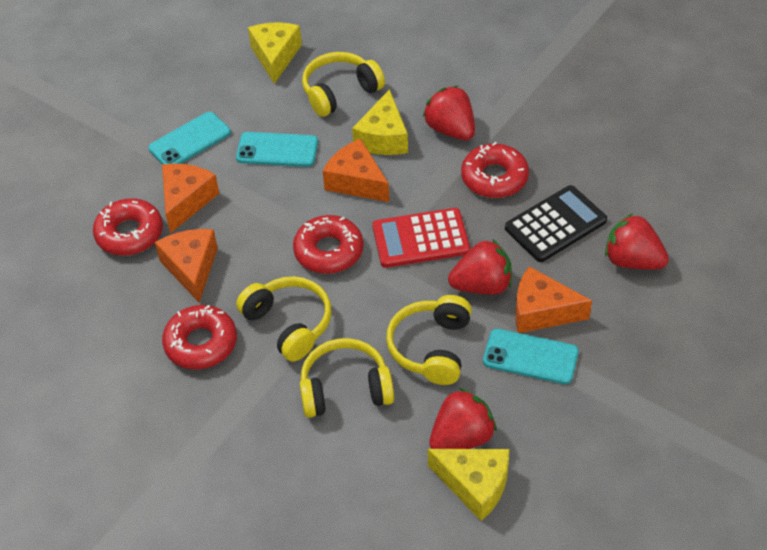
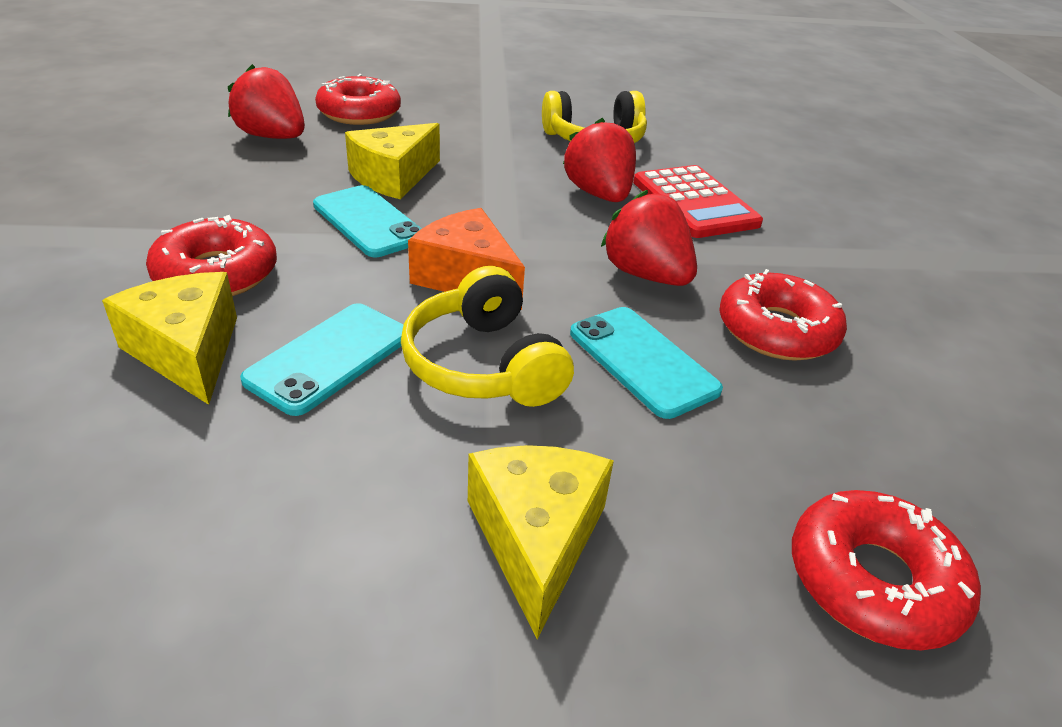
black calculator: 1 -> 0
orange cheese: 4 -> 1
red strawberry: 4 -> 3
yellow headphones: 4 -> 2

